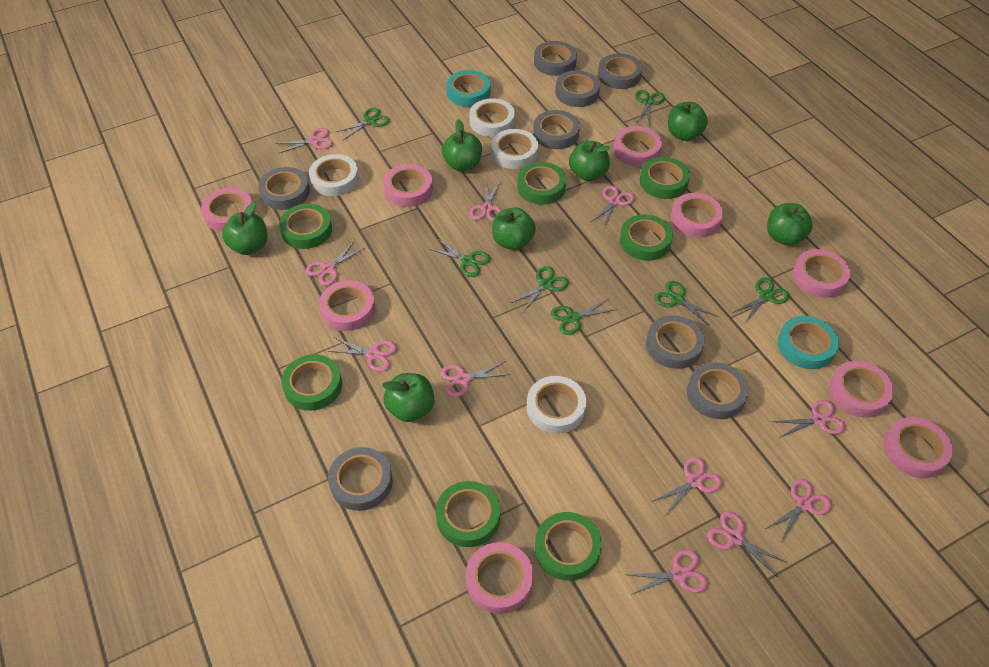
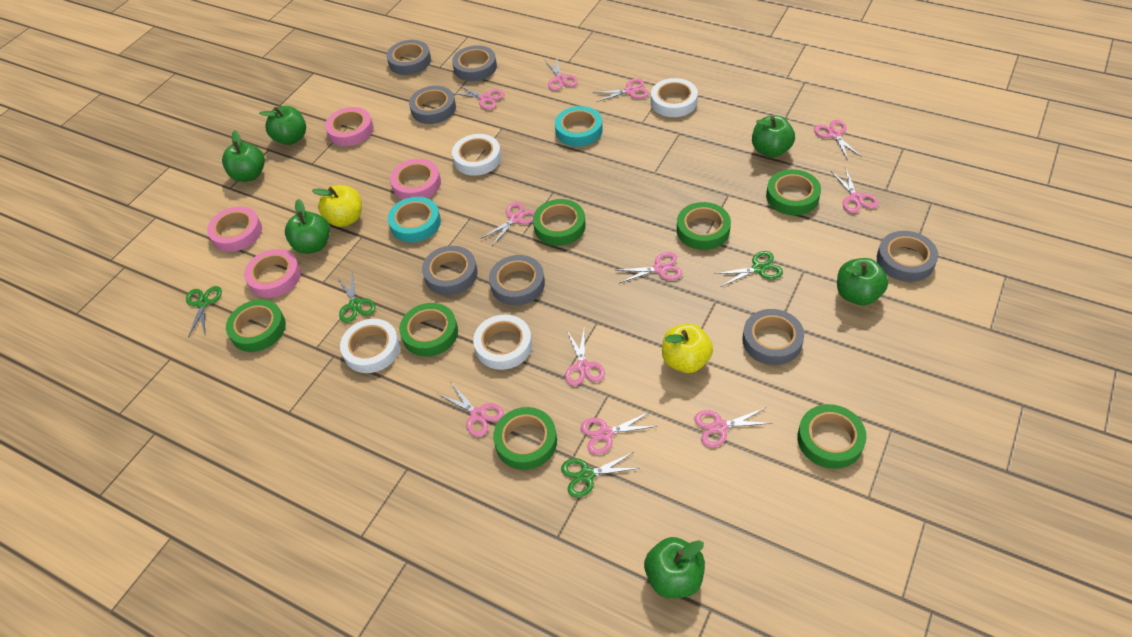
green apple: 7 -> 6
green scissors: 7 -> 4
grey tape: 8 -> 7
pink tape: 9 -> 4
yellow apple: 0 -> 2

